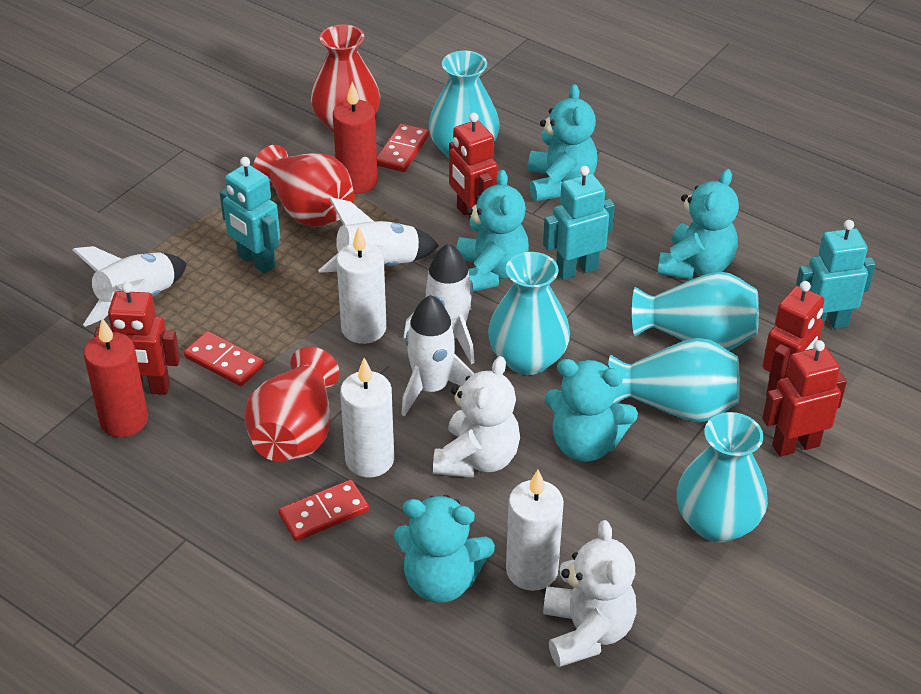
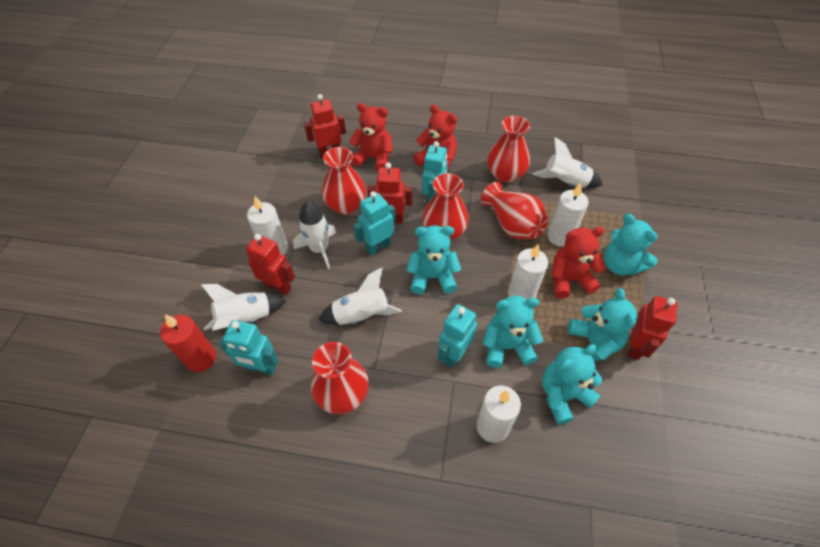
red candle: 2 -> 1
red domino: 3 -> 0
red teddy bear: 0 -> 3
red vase: 3 -> 5
turquoise robot: 3 -> 4
turquoise vase: 5 -> 0
white candle: 3 -> 4
white teddy bear: 2 -> 0

